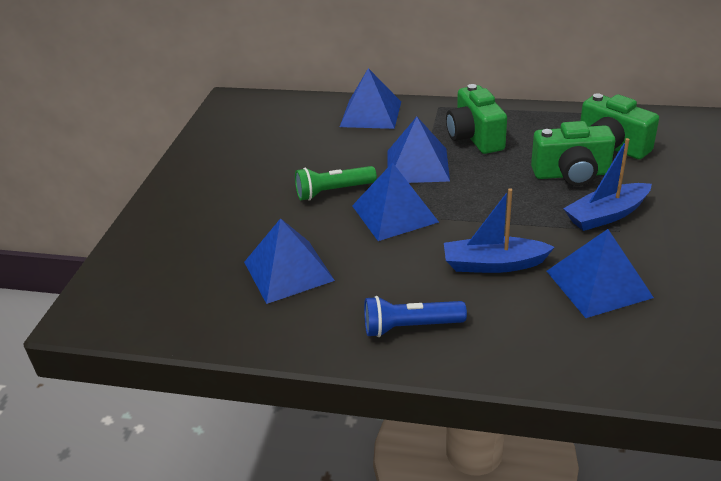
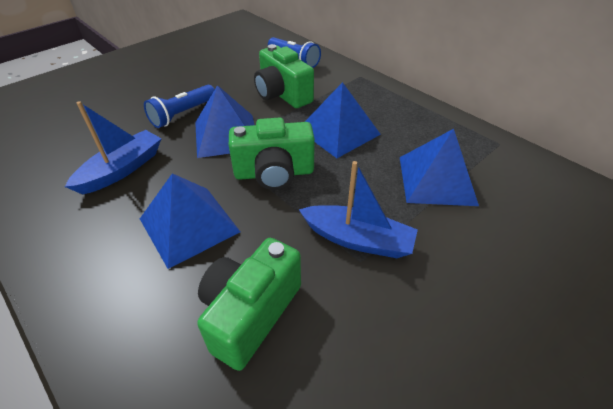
blue flashlight: 1 -> 2
blue pyramid: 5 -> 4
green flashlight: 1 -> 0

